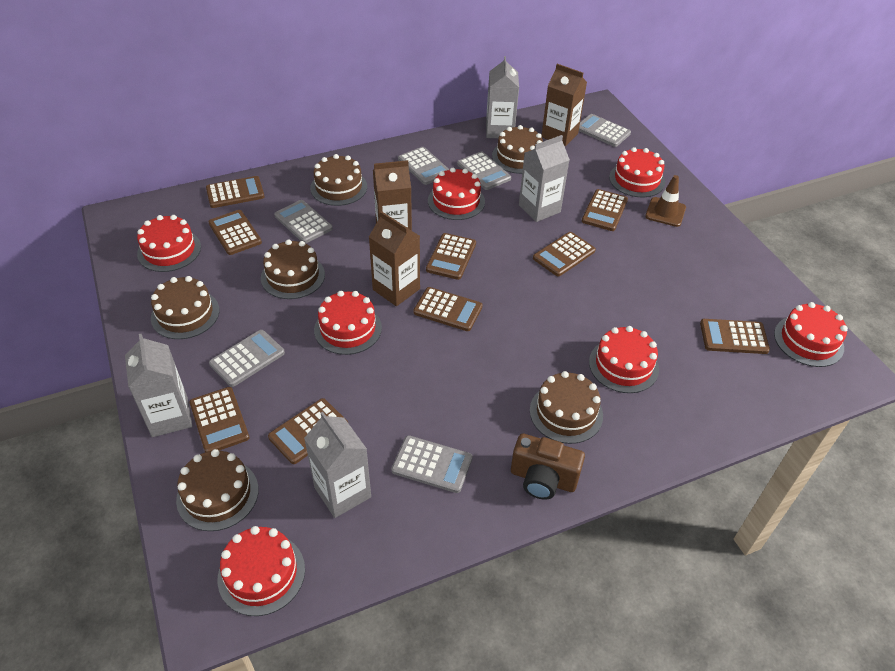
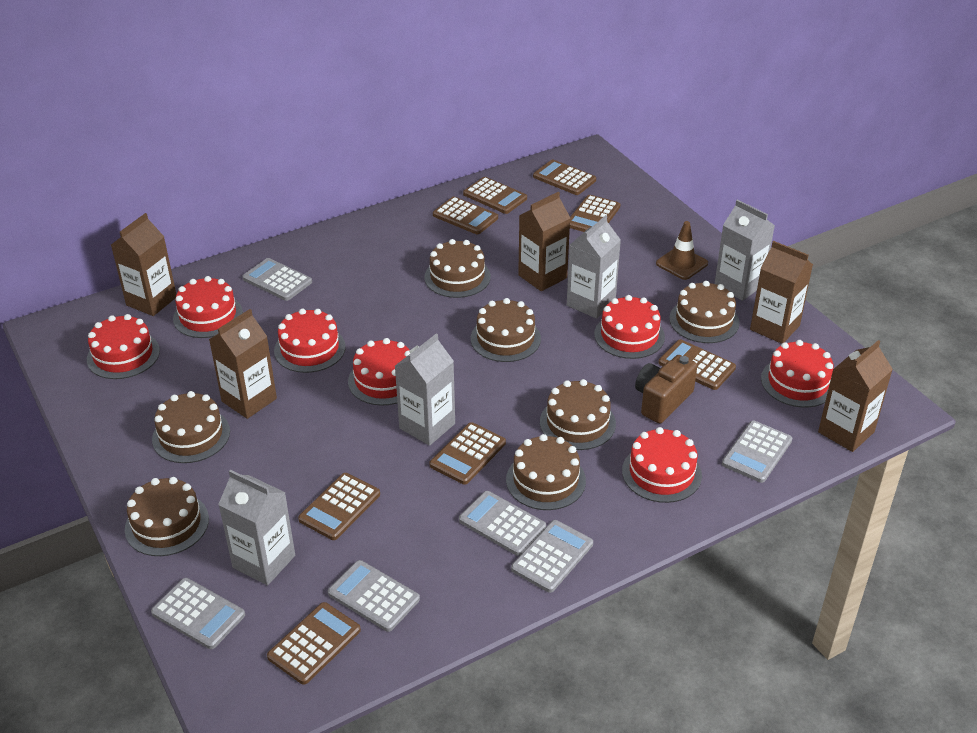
brown cake: 6 -> 7
brown calculator: 9 -> 8
brown carton: 3 -> 5

